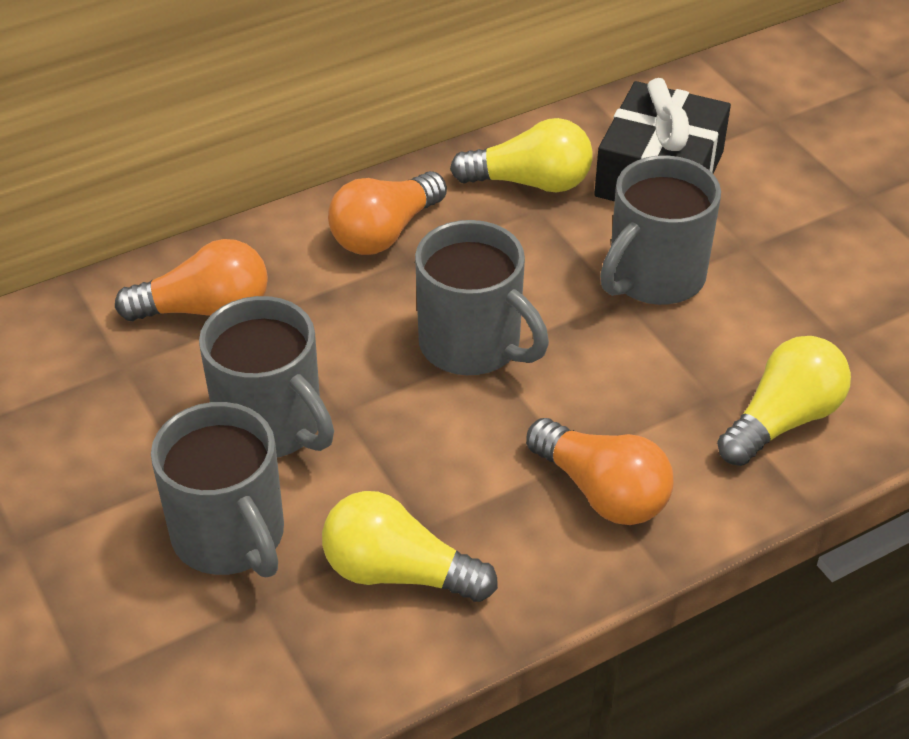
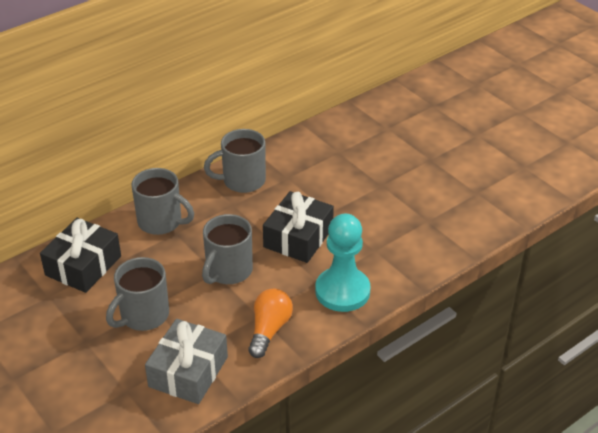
black gift: 1 -> 2
grey gift: 0 -> 1
orange light bulb: 3 -> 1
turquoise pawn: 0 -> 1
yellow light bulb: 3 -> 0

